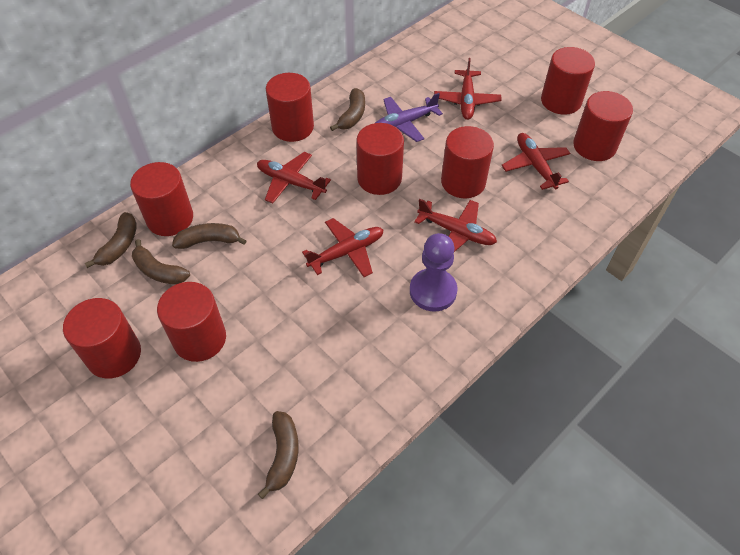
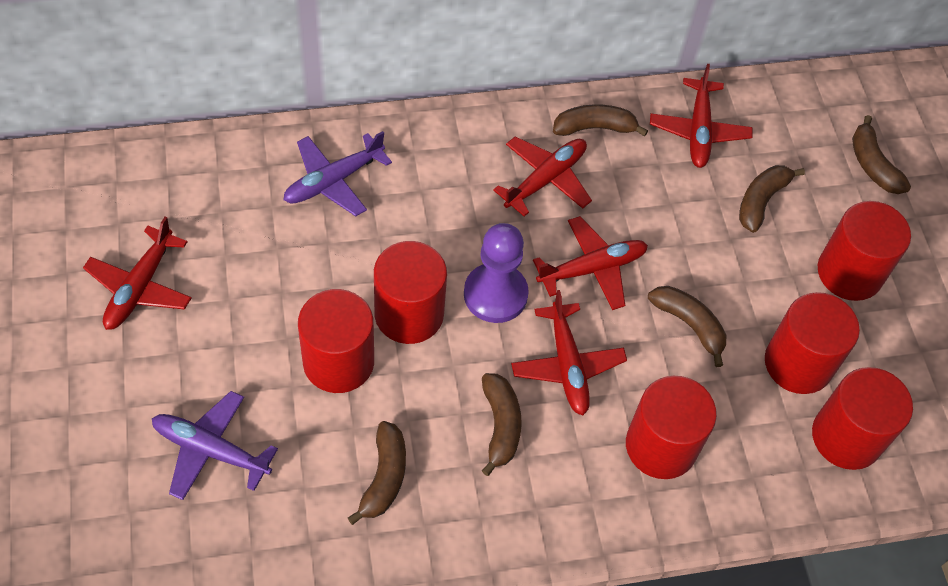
brown banana: 5 -> 6
purple plane: 1 -> 2
red cylinder: 8 -> 6

